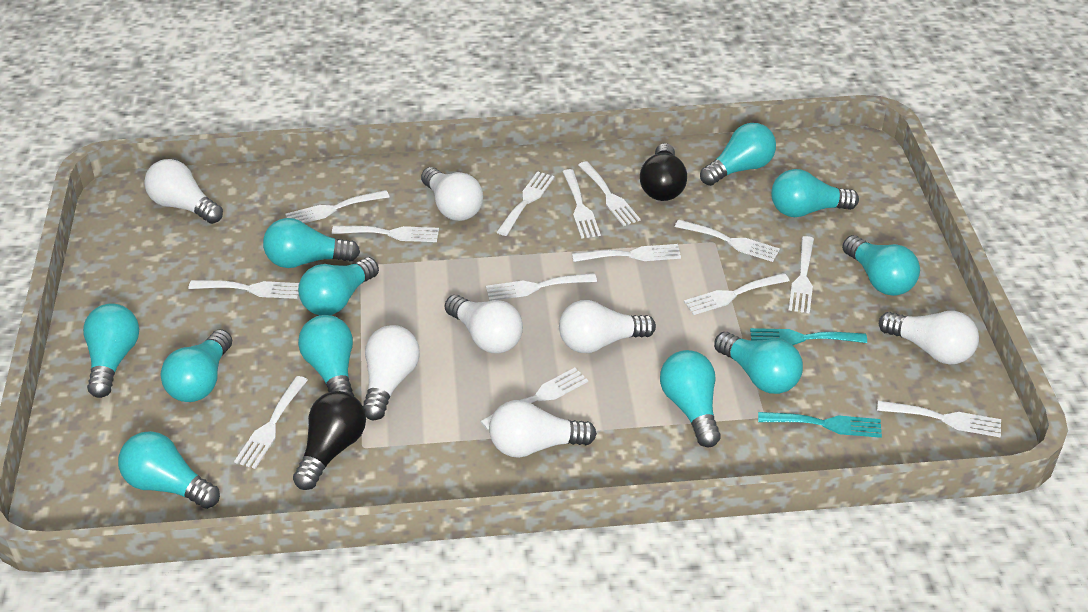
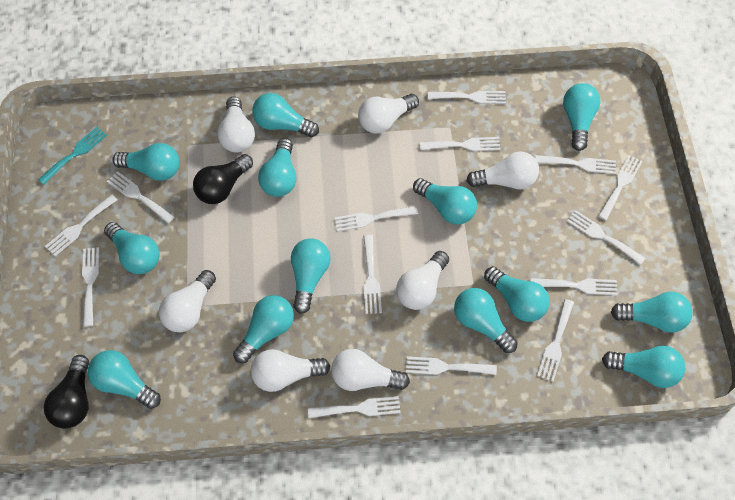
turquoise fork: 2 -> 1
turquoise light bulb: 11 -> 13

